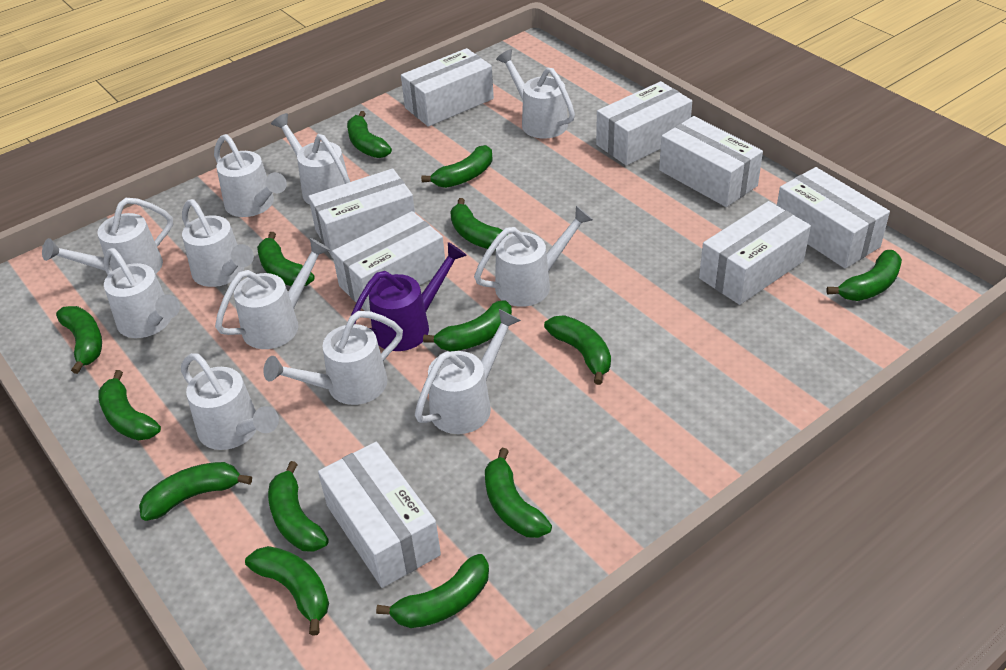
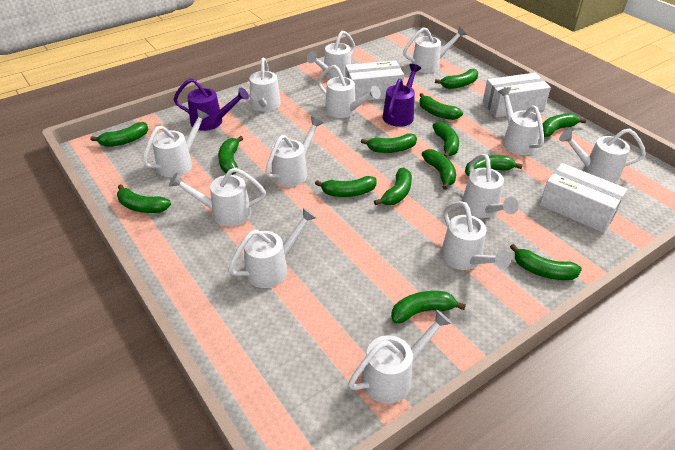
purple watering can: 1 -> 2
white box: 8 -> 3
white watering can: 11 -> 13

